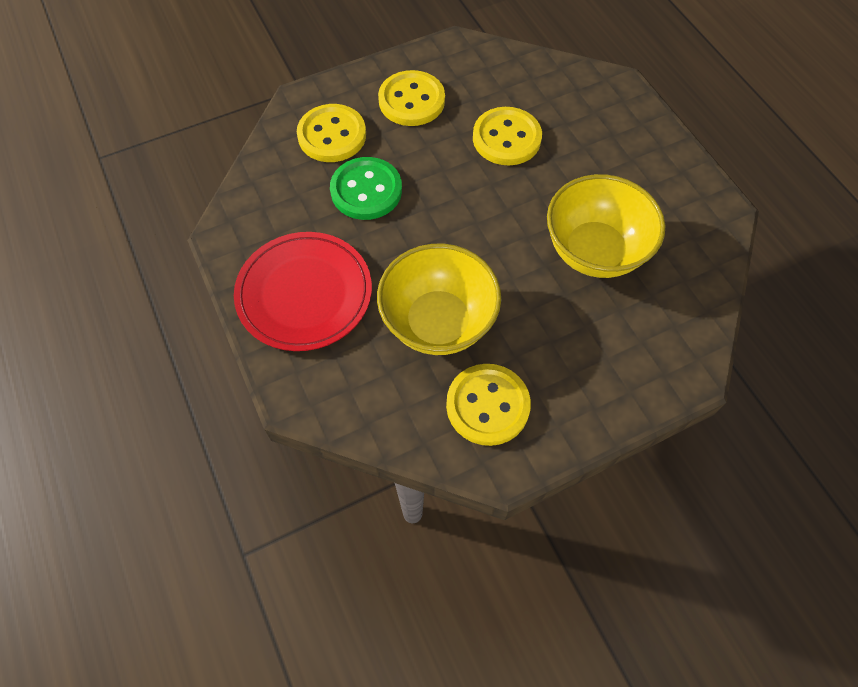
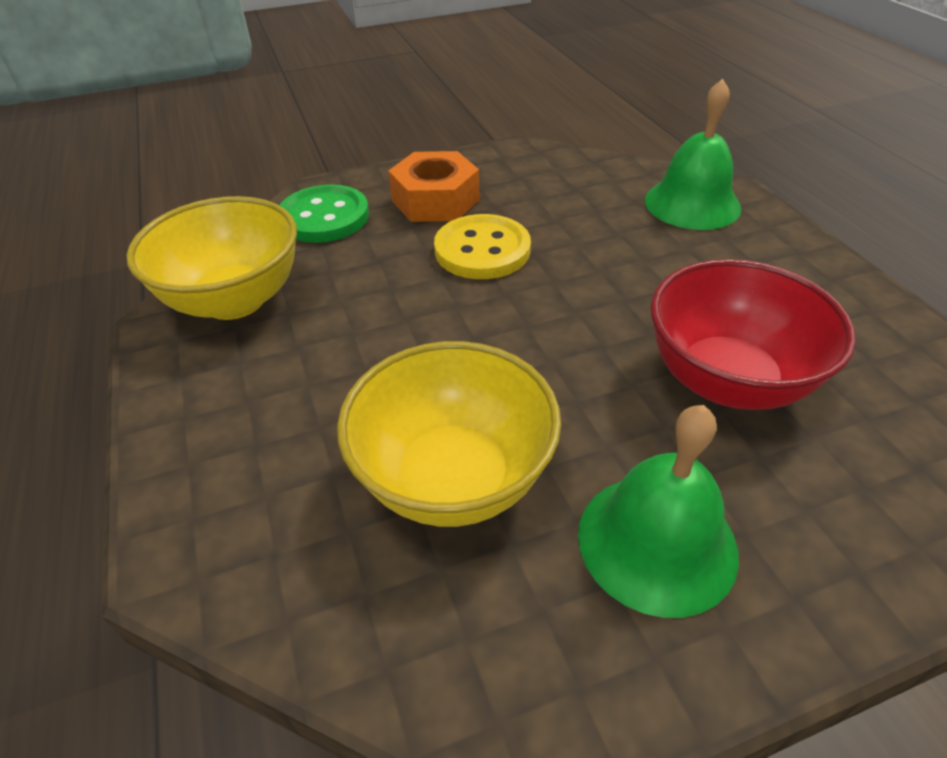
green bell: 0 -> 2
orange nut: 0 -> 1
red bowl: 0 -> 1
red plate: 1 -> 0
yellow button: 4 -> 1

